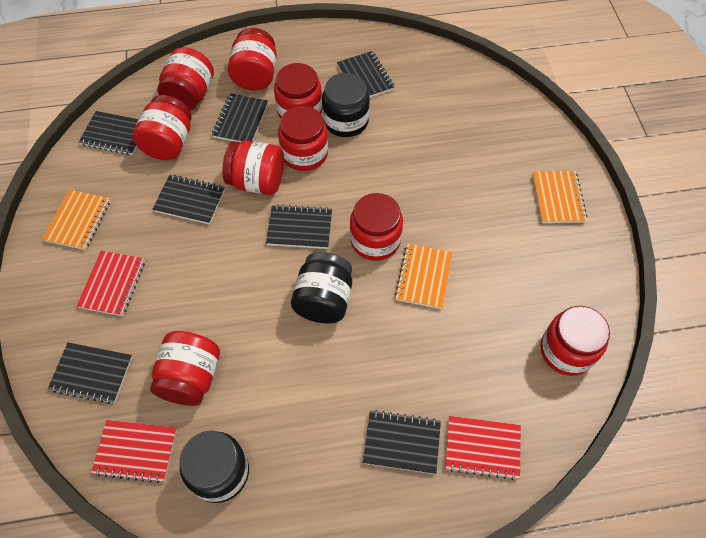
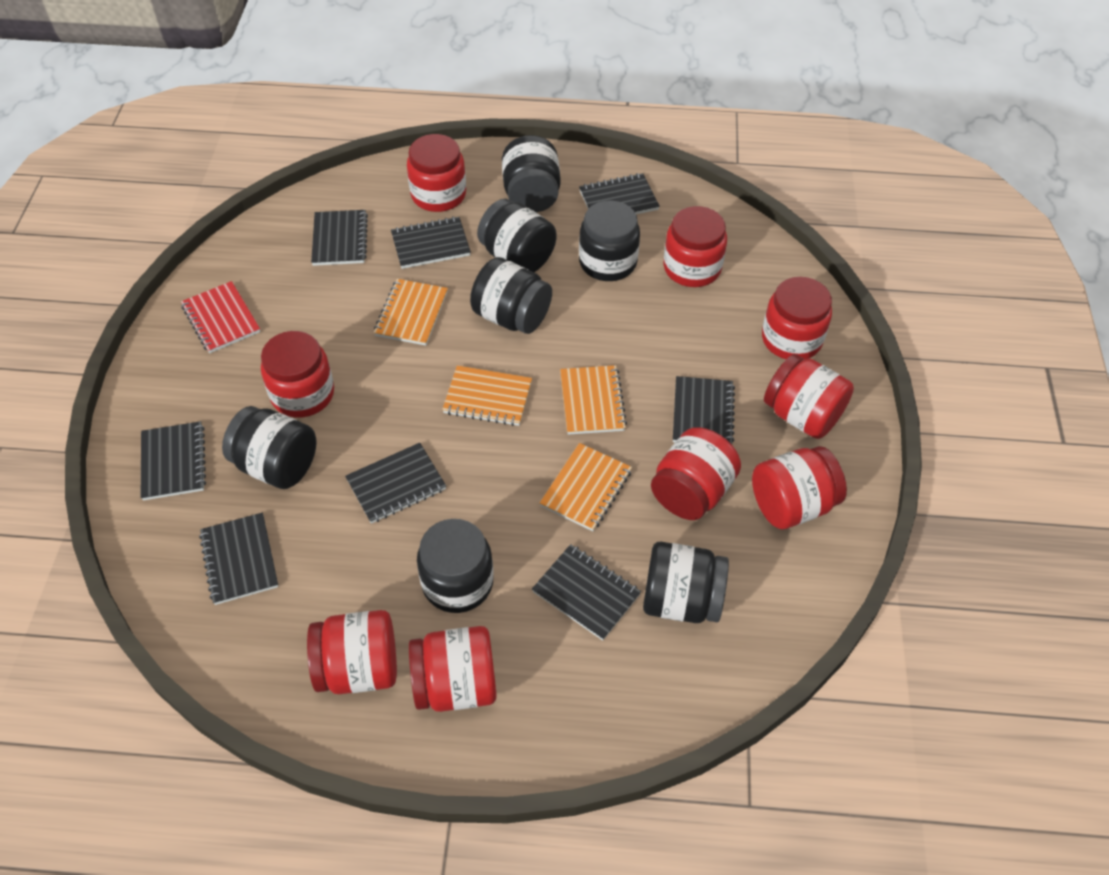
black jar: 3 -> 7
black notebook: 7 -> 8
orange notebook: 3 -> 4
red notebook: 3 -> 1

